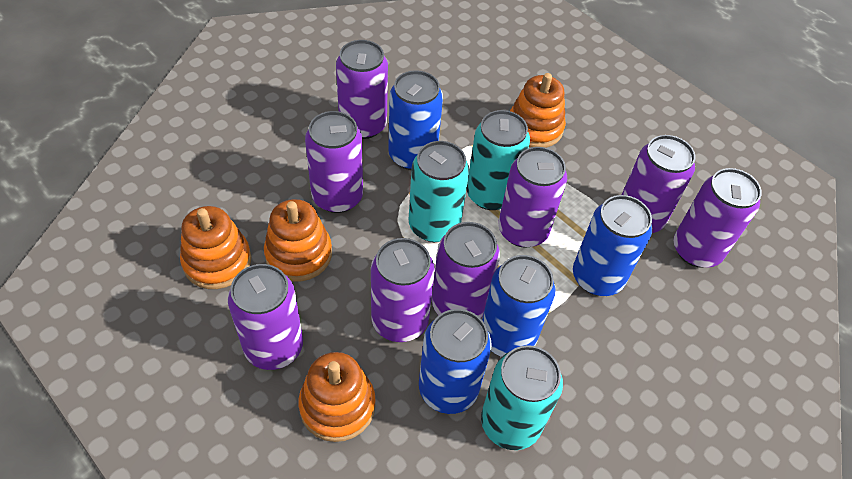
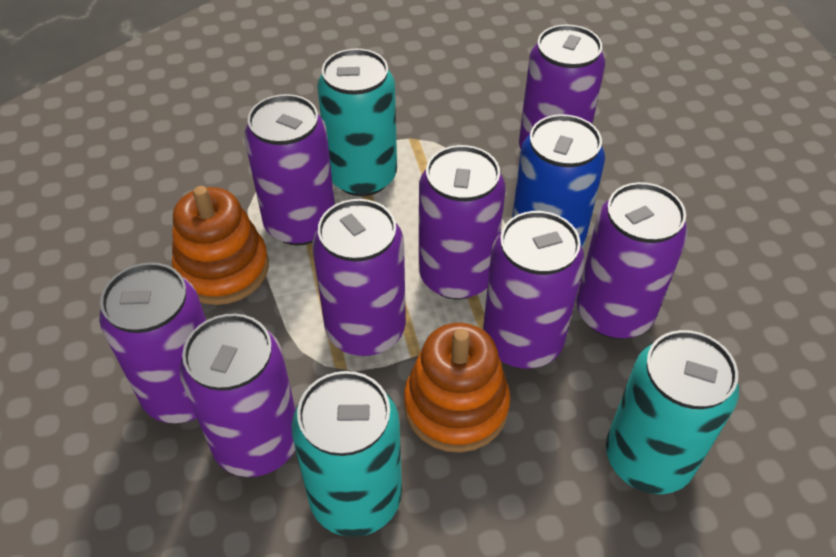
blue can: 4 -> 1
orange stacking toy: 4 -> 2

